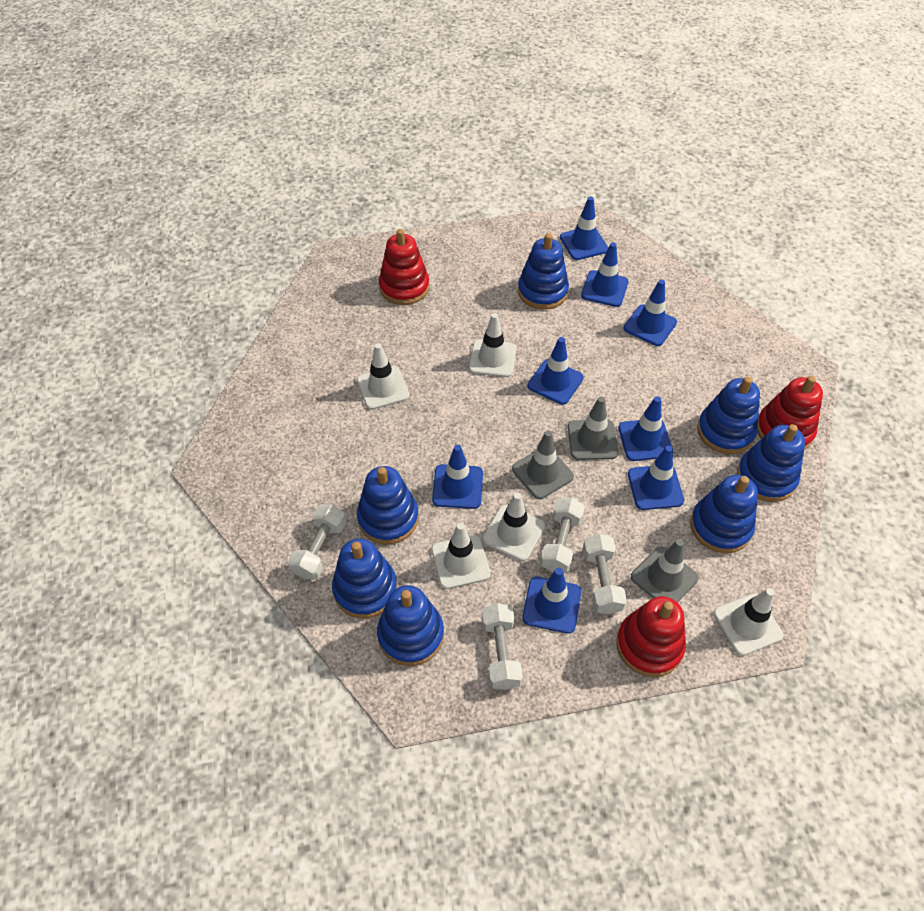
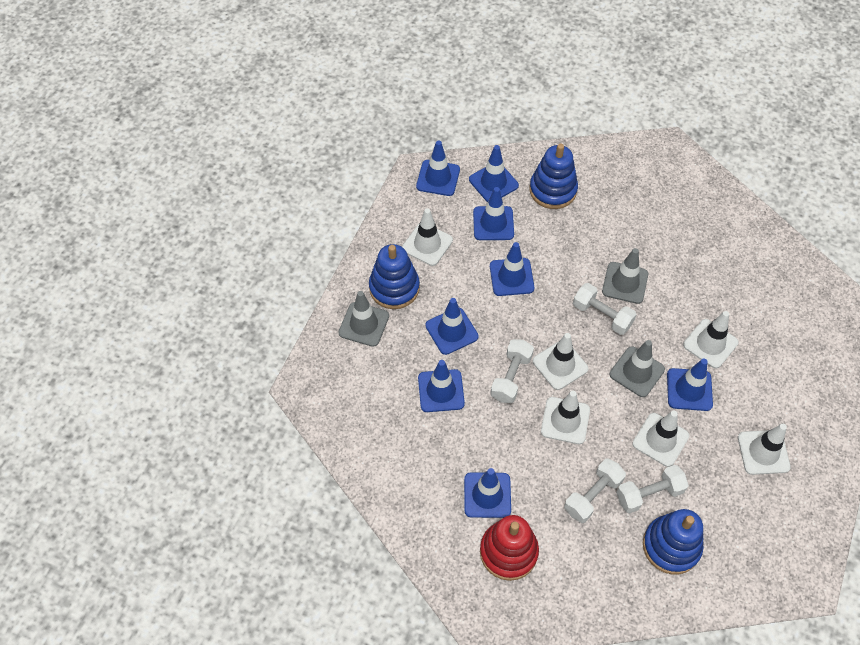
blue stacking toy: 7 -> 3
red stacking toy: 3 -> 1
white traffic cone: 5 -> 6

